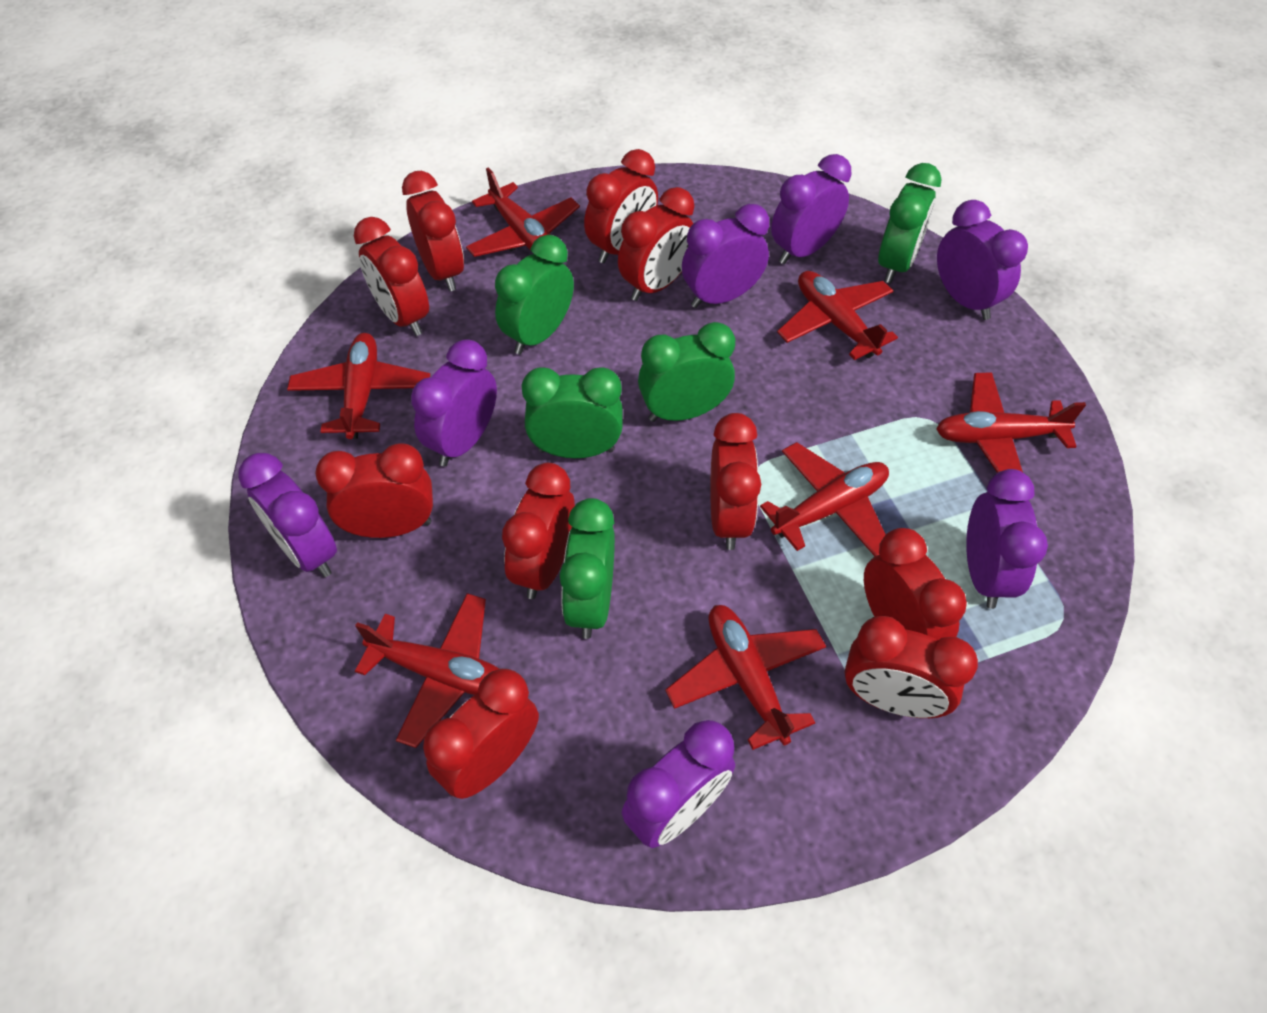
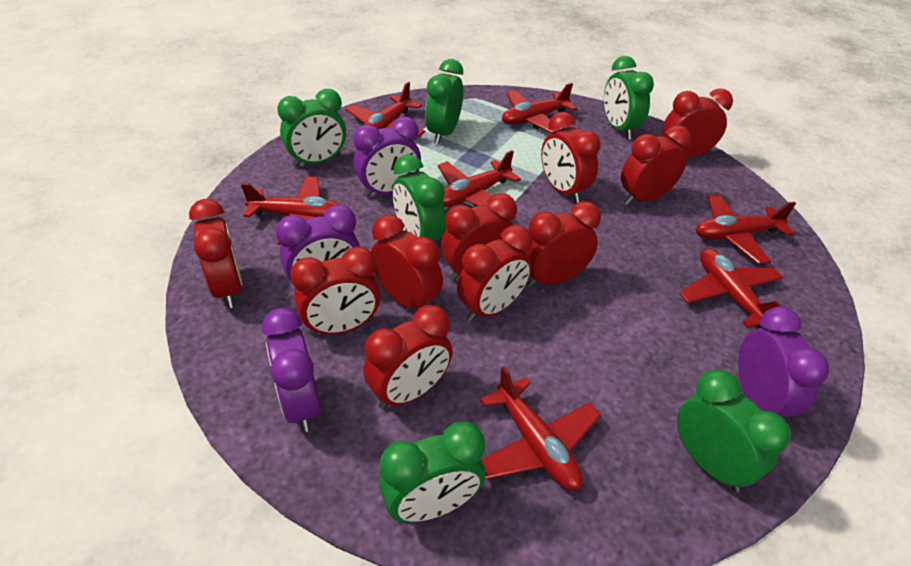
green clock: 5 -> 6
purple clock: 7 -> 4

